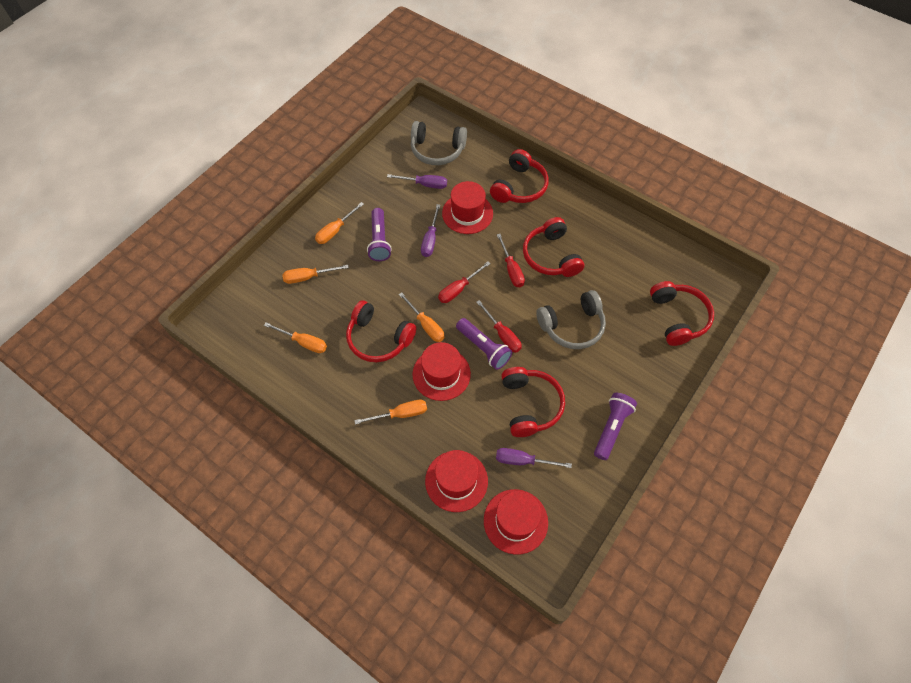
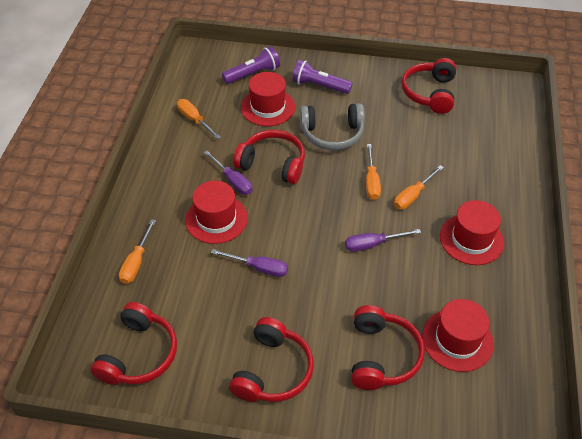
grey headphones: 2 -> 1
orange screwdriver: 5 -> 4
purple flashlight: 3 -> 2
red screwdriver: 3 -> 0

